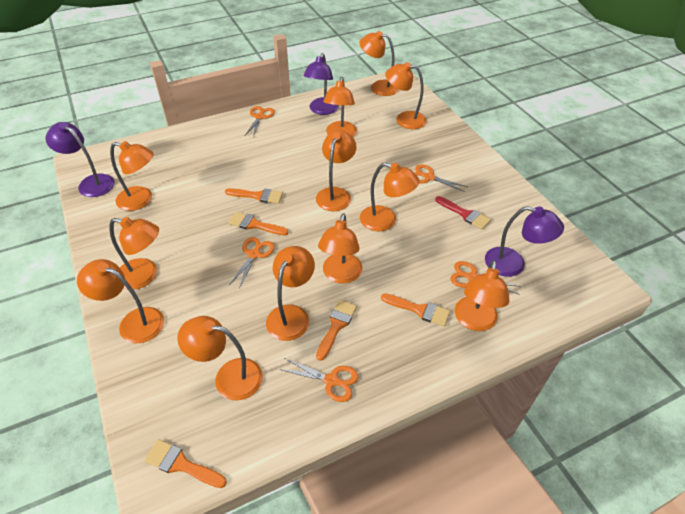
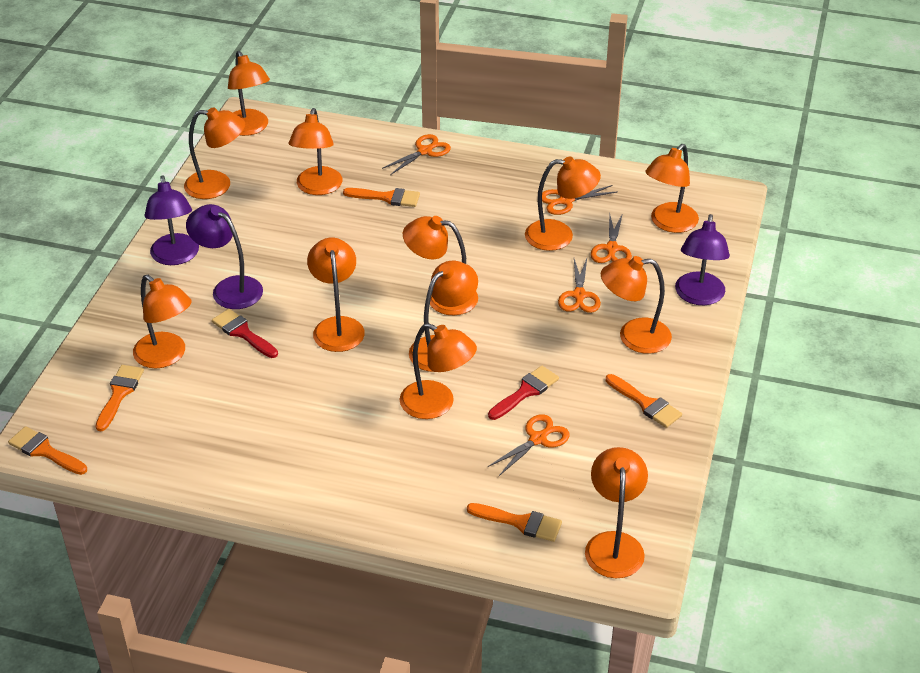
red brush: 1 -> 2

